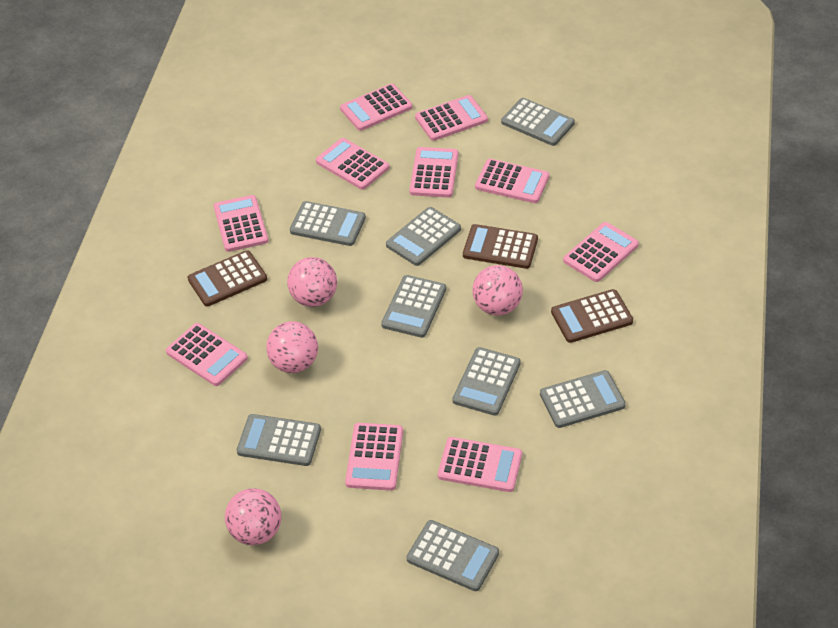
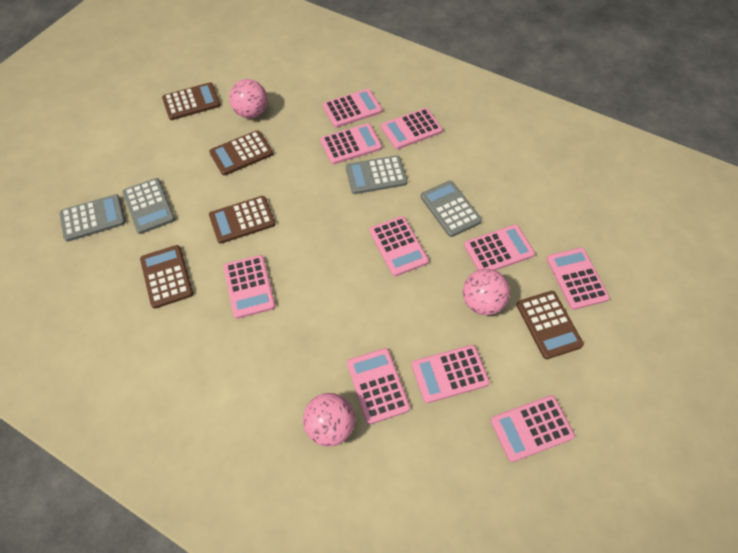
brown calculator: 3 -> 5
grey calculator: 8 -> 4
pink ball: 4 -> 3

